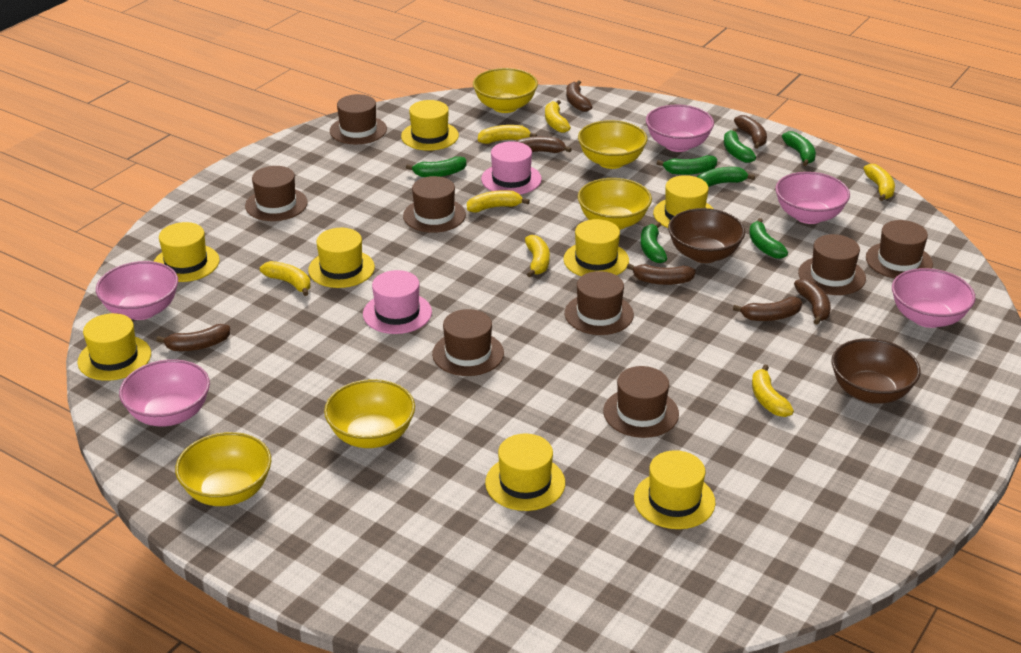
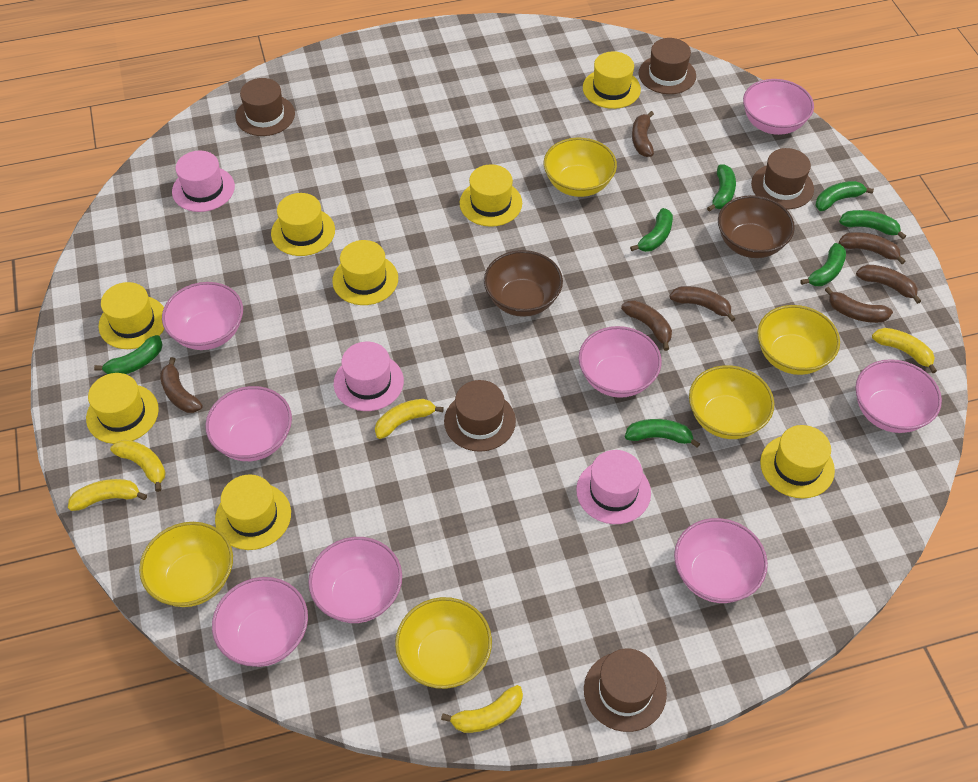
brown hat: 8 -> 5
pink bowl: 5 -> 8
pink hat: 2 -> 3
yellow banana: 7 -> 5

